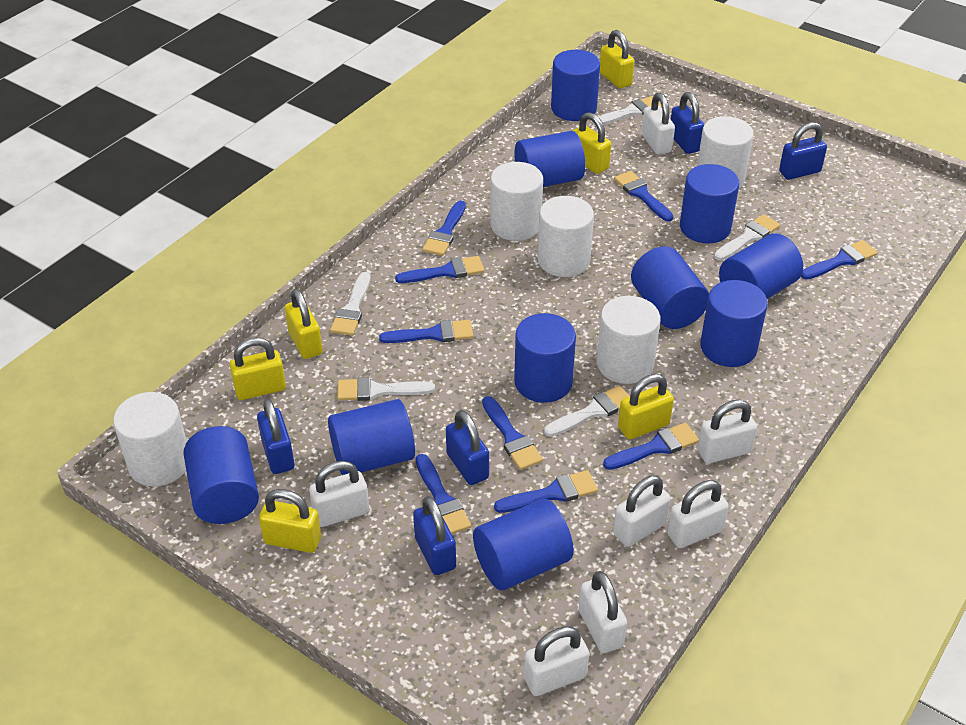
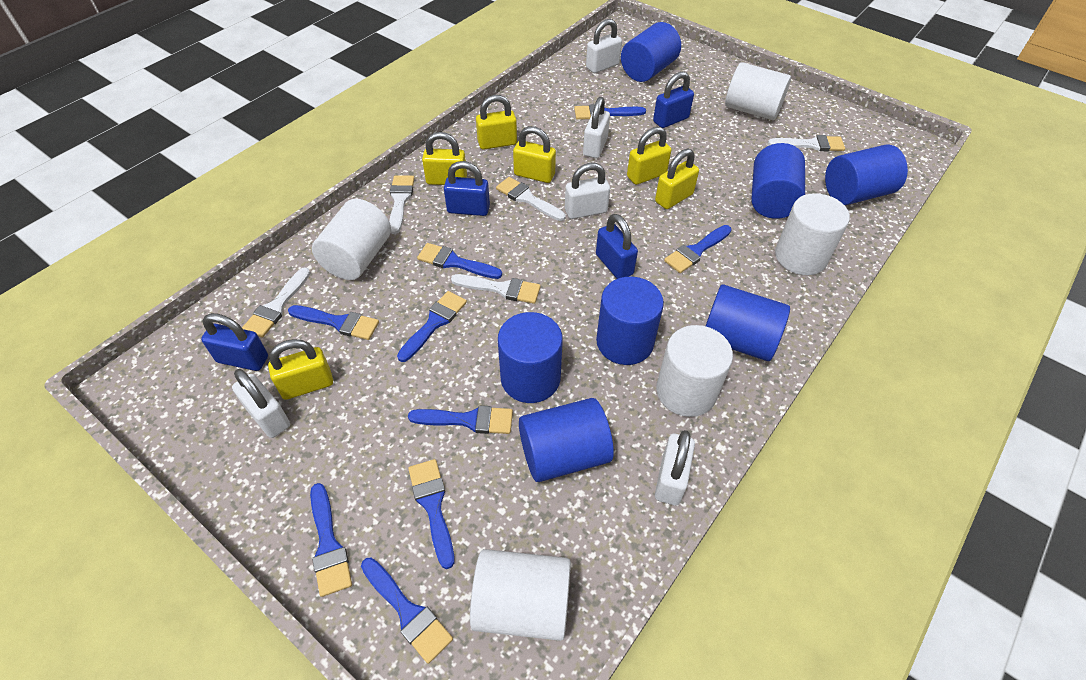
blue cylinder: 10 -> 7
blue padlock: 5 -> 4
white padlock: 7 -> 5

